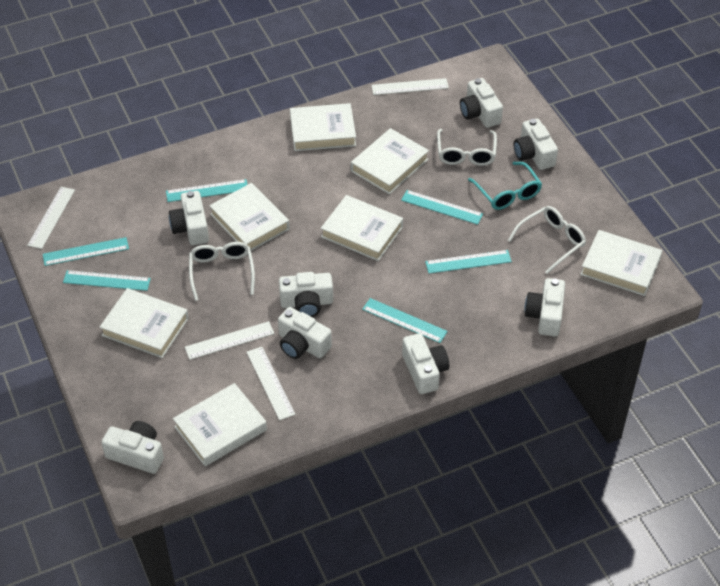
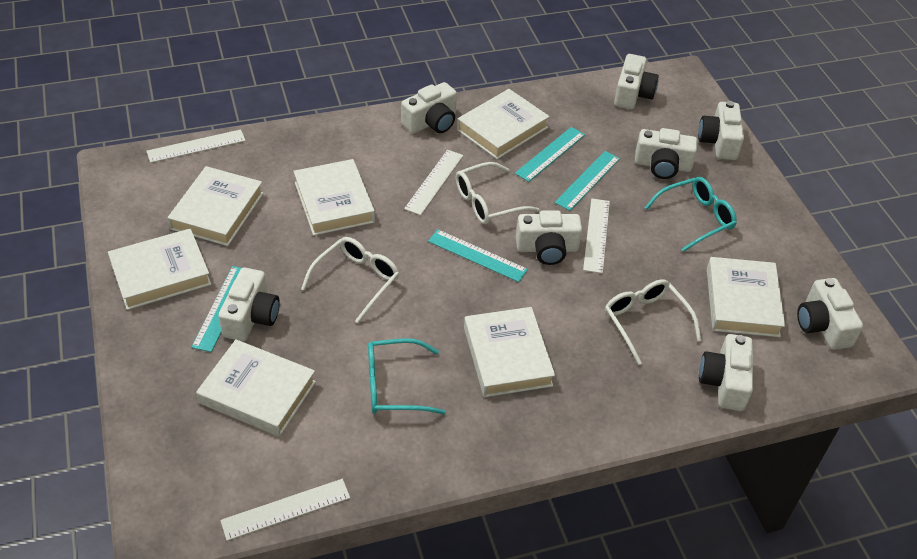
turquoise glasses: 1 -> 2
turquoise ruler: 6 -> 4

